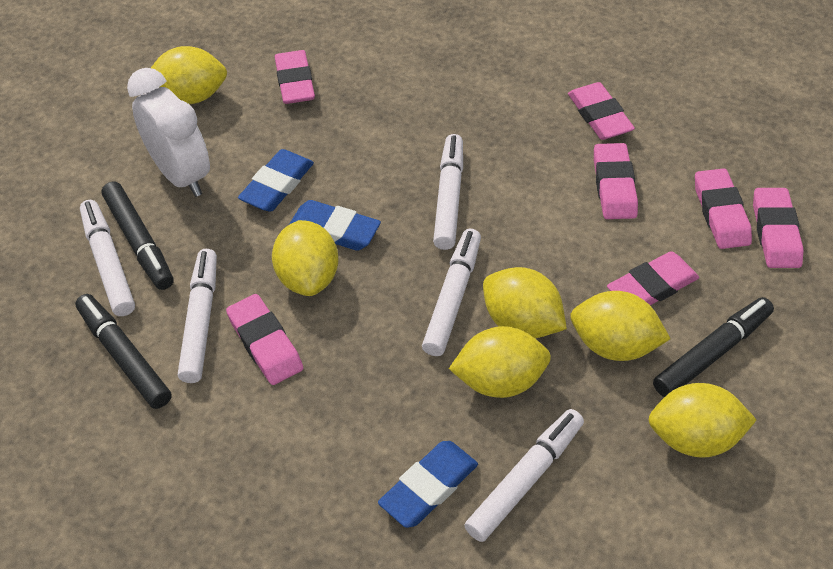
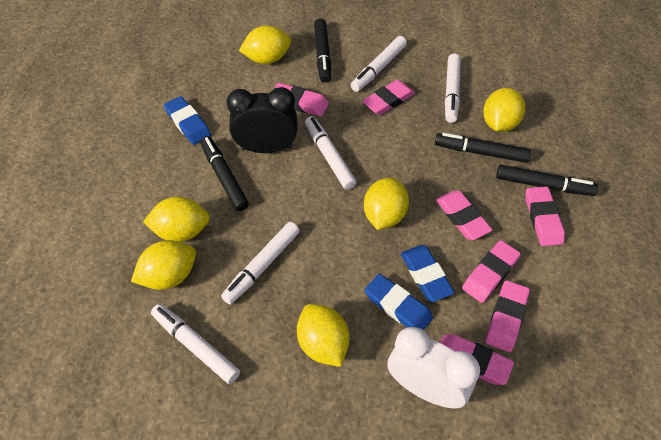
black clock: 0 -> 1
black marker: 3 -> 4

